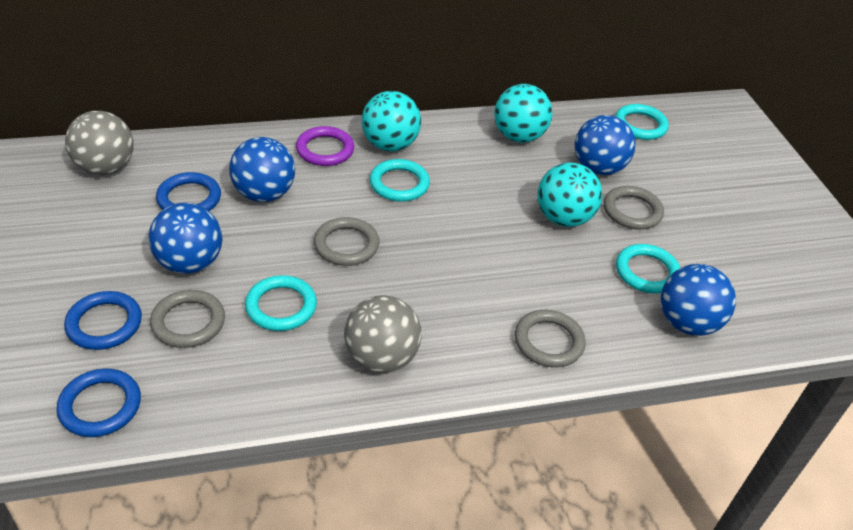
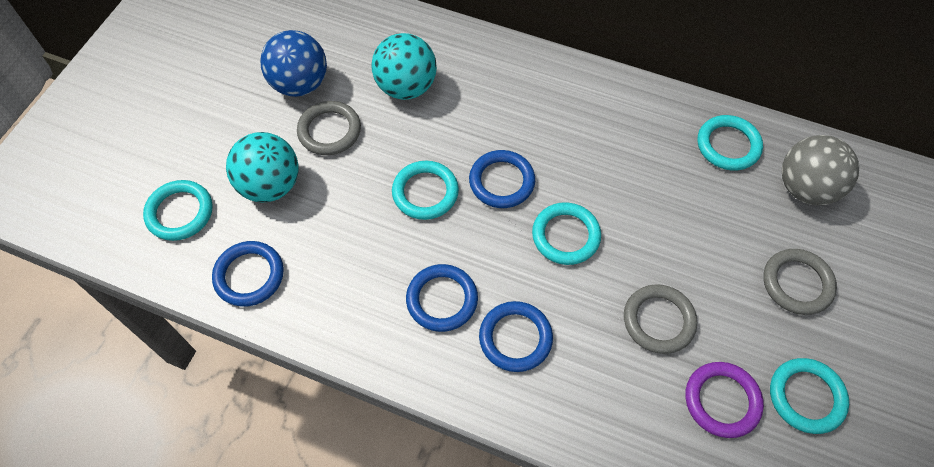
blue ball: 4 -> 1
blue ring: 3 -> 4
grey ball: 2 -> 1
grey ring: 4 -> 3
turquoise ball: 3 -> 2
turquoise ring: 4 -> 5

